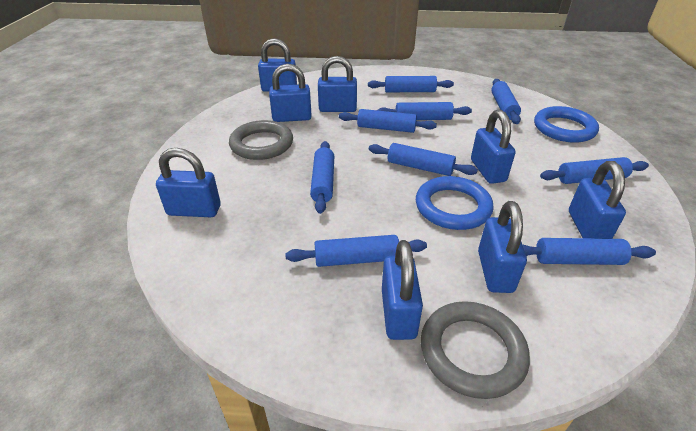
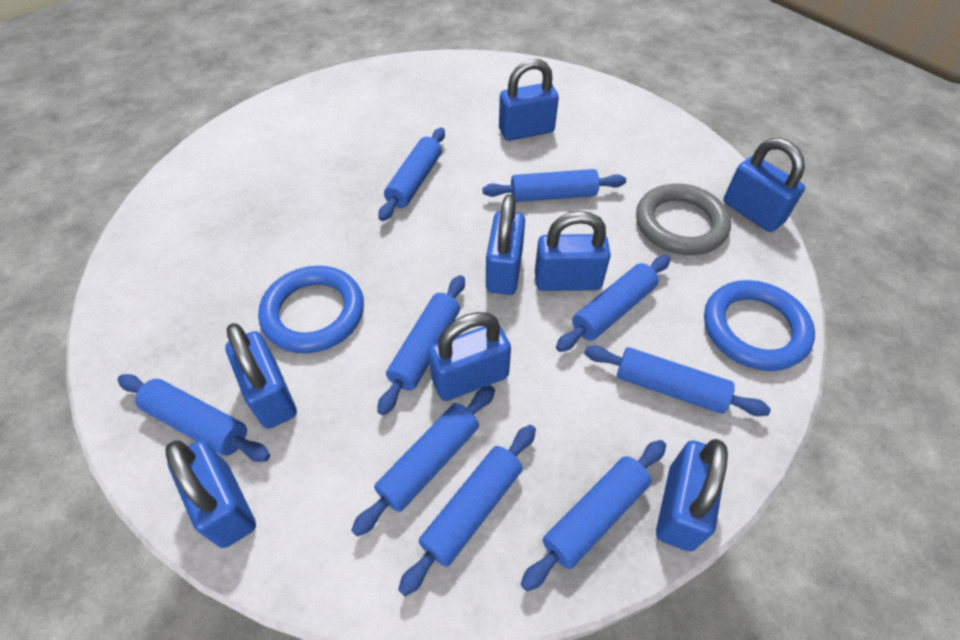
grey ring: 2 -> 1

